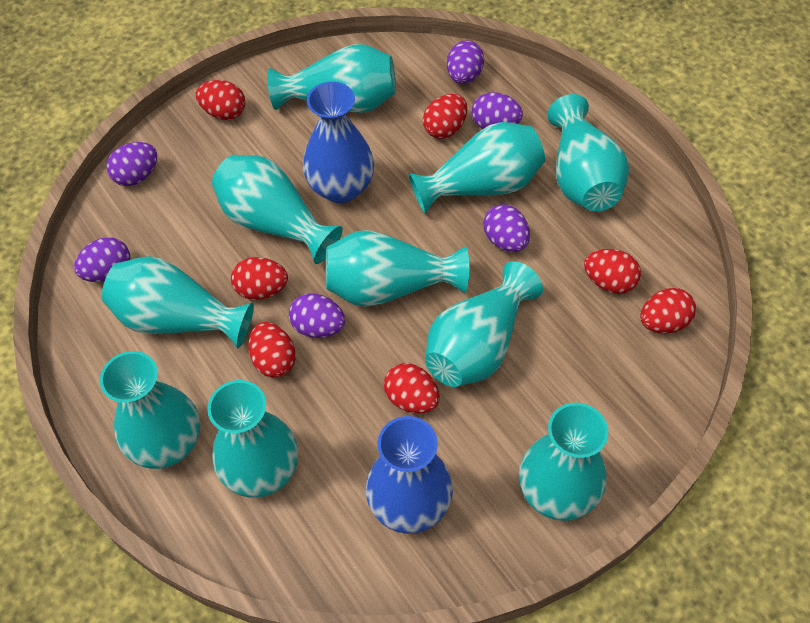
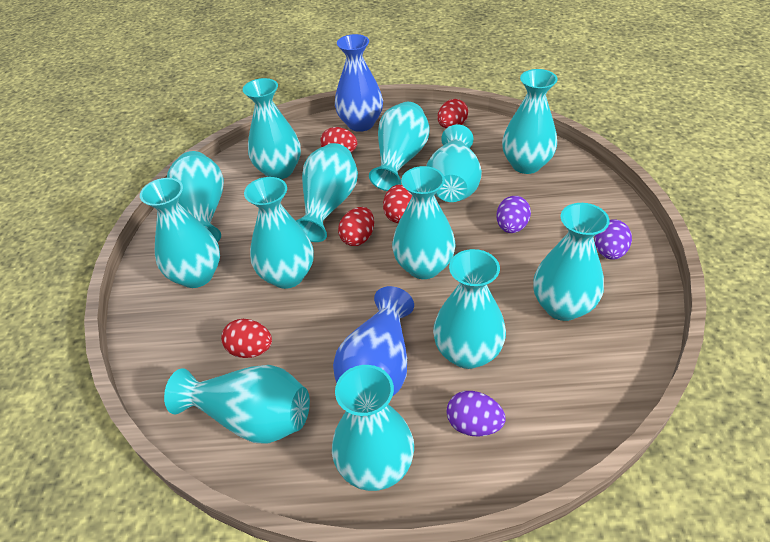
purple egg: 6 -> 3
red egg: 7 -> 5
turquoise vase: 10 -> 13

